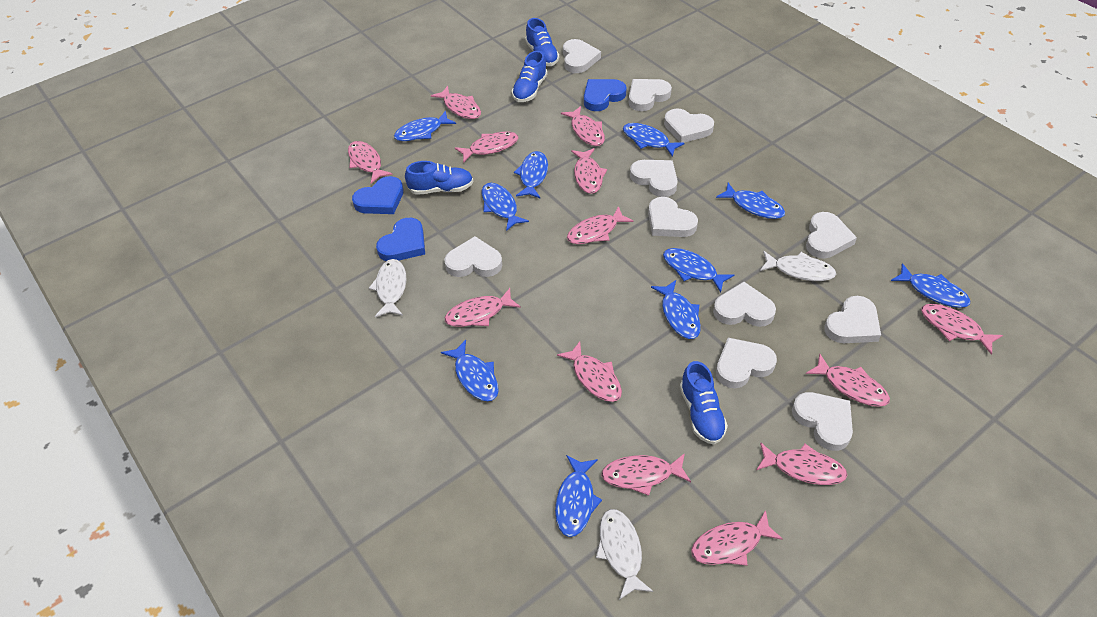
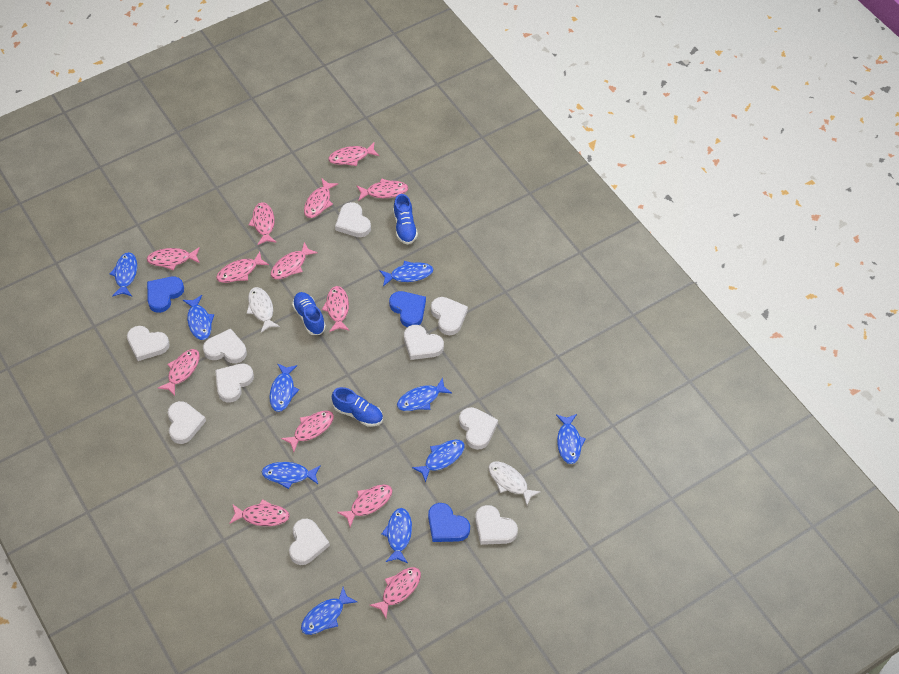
blue shoe: 4 -> 3
white fish: 3 -> 2
white heart: 11 -> 10

